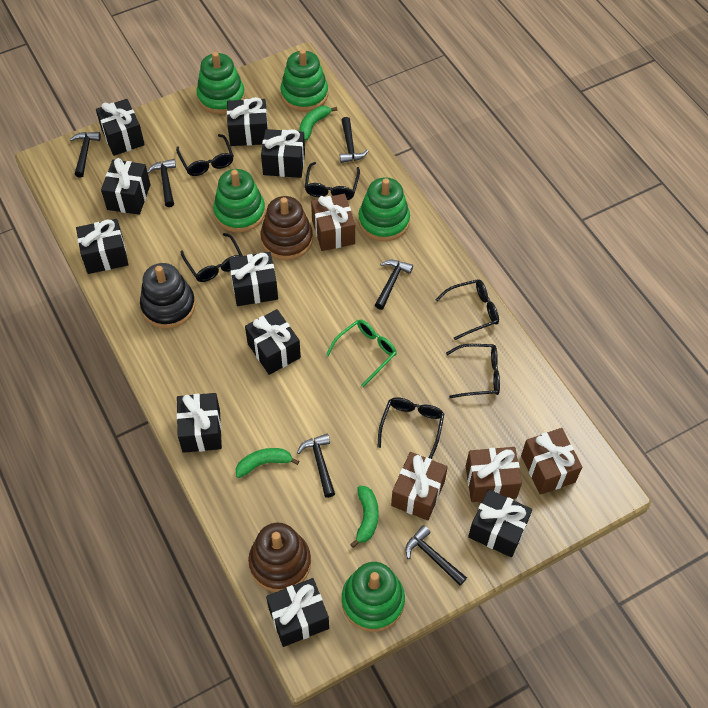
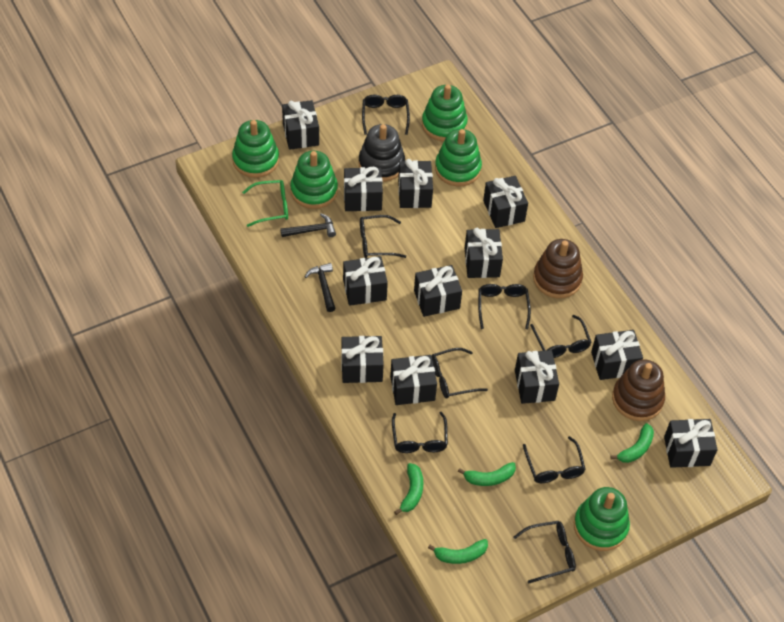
black gift: 10 -> 12
black glasses: 6 -> 8
black hammer: 6 -> 2
brown gift: 4 -> 0
green banana: 3 -> 4

